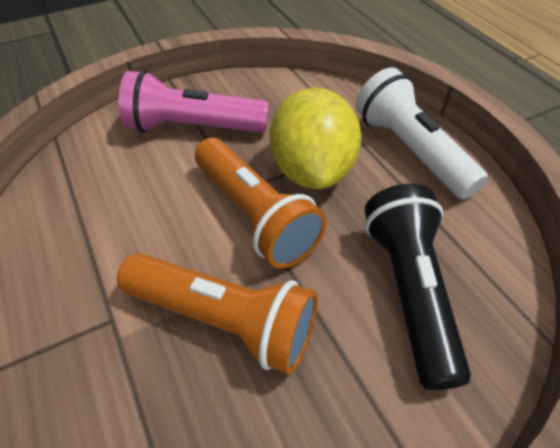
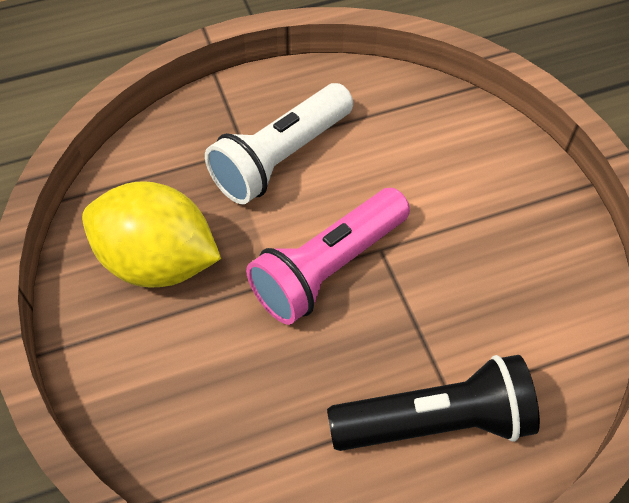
orange flashlight: 2 -> 0

